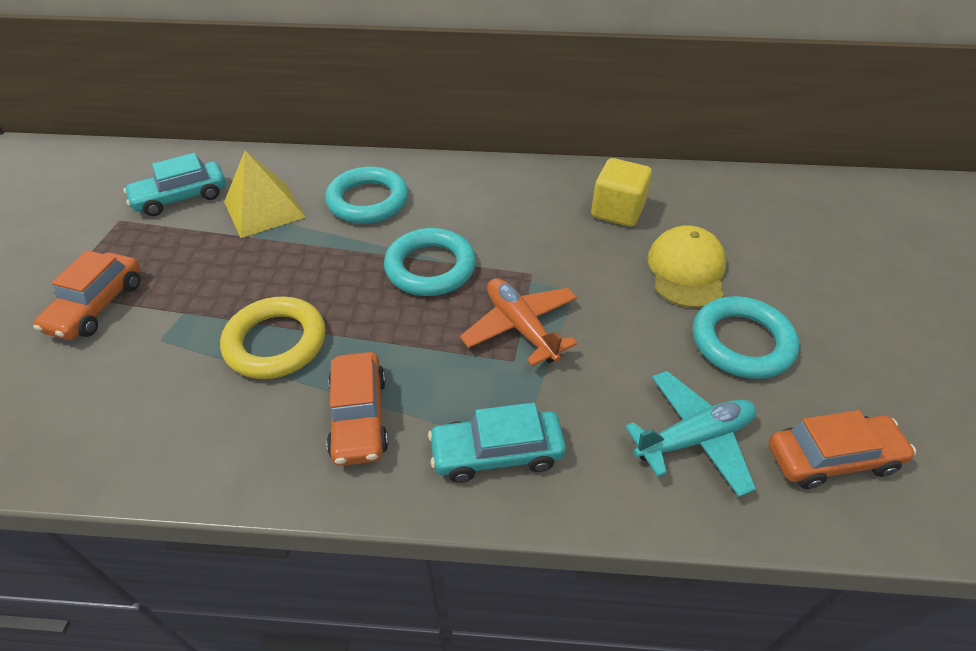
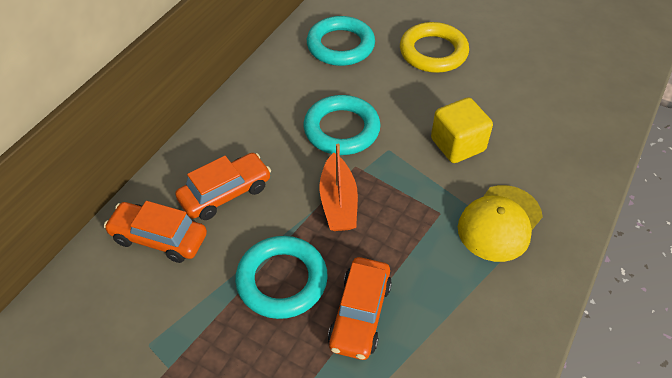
orange boat: 0 -> 1
orange plane: 1 -> 0
turquoise car: 2 -> 0
turquoise plane: 1 -> 0
yellow pyramid: 1 -> 0

